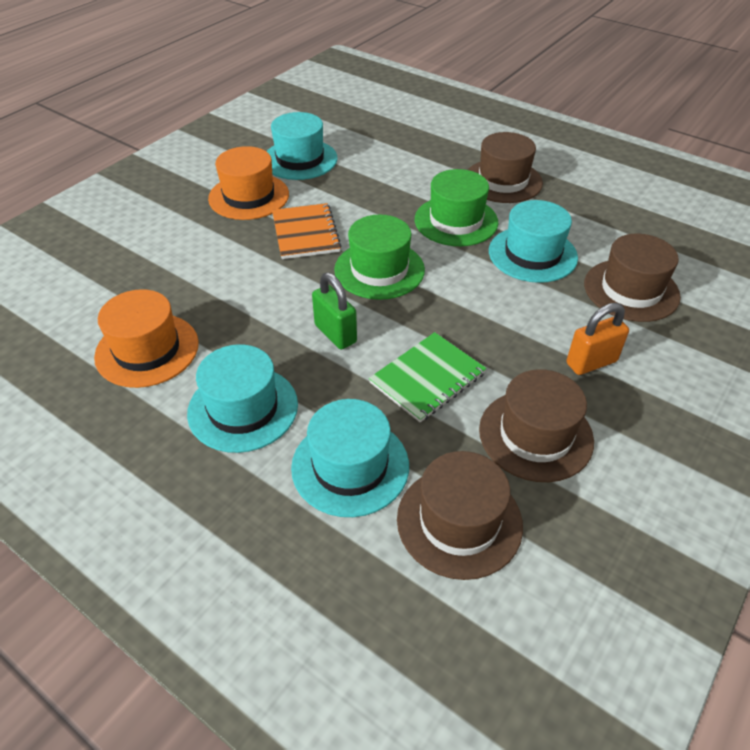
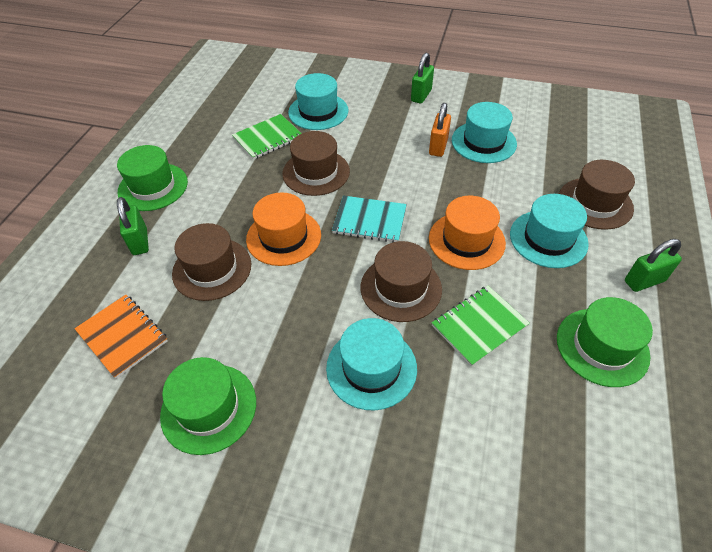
green hat: 2 -> 3
green notebook: 1 -> 2
green padlock: 1 -> 3
turquoise notebook: 0 -> 1

